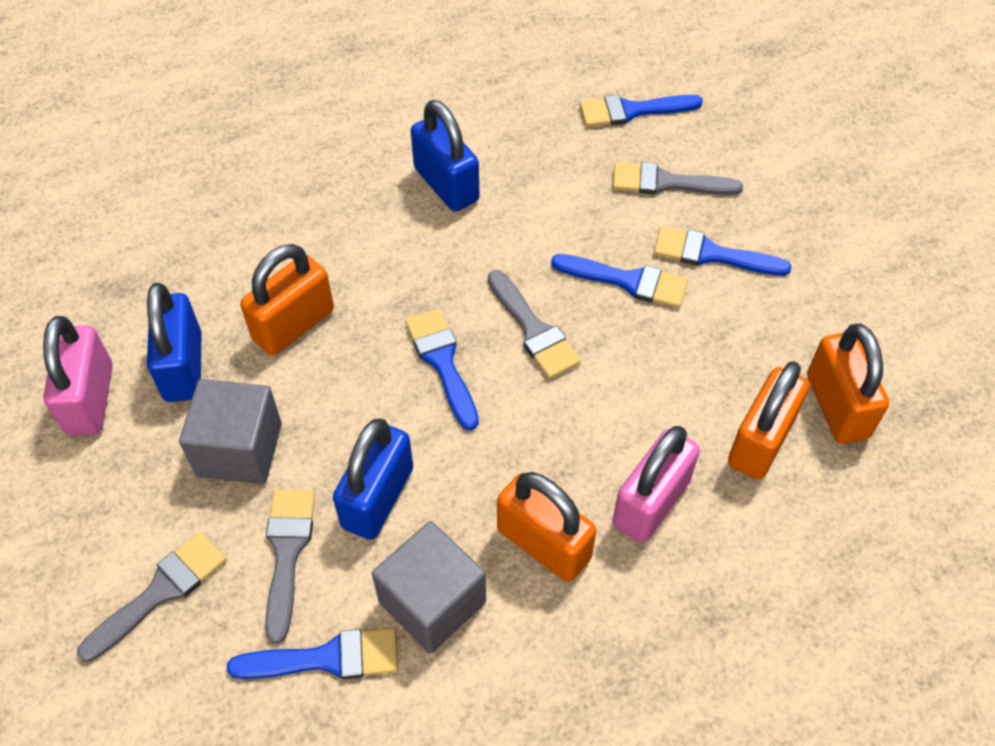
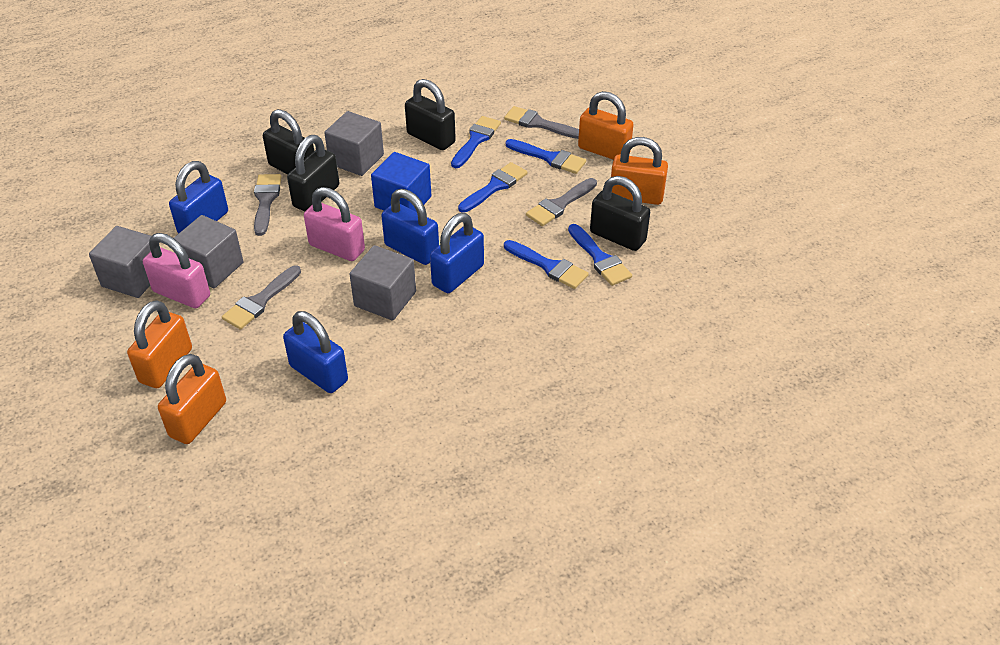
black padlock: 0 -> 4
blue cube: 0 -> 1
blue padlock: 3 -> 4
grey cube: 2 -> 4

